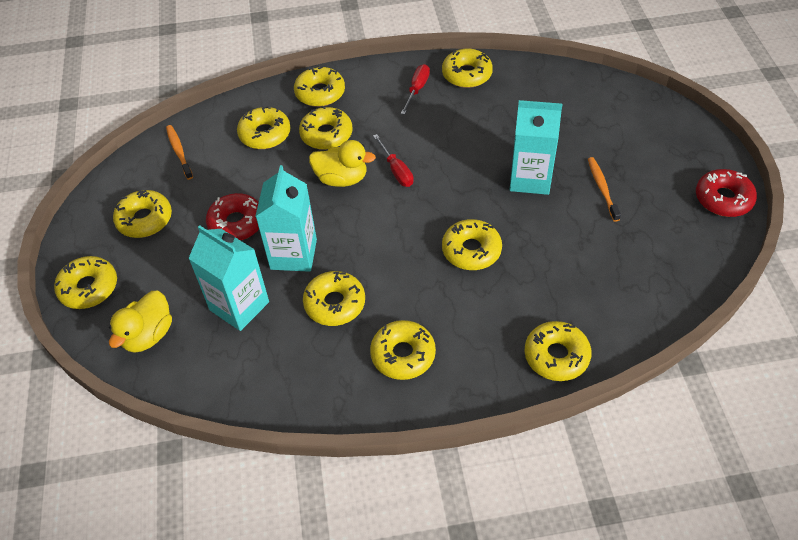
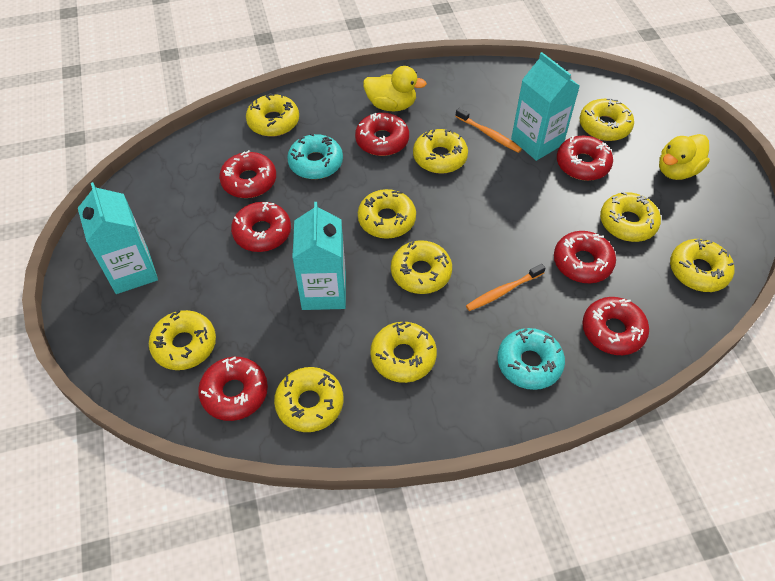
red donut: 2 -> 7
red screwdriver: 2 -> 0
turquoise donut: 0 -> 2

